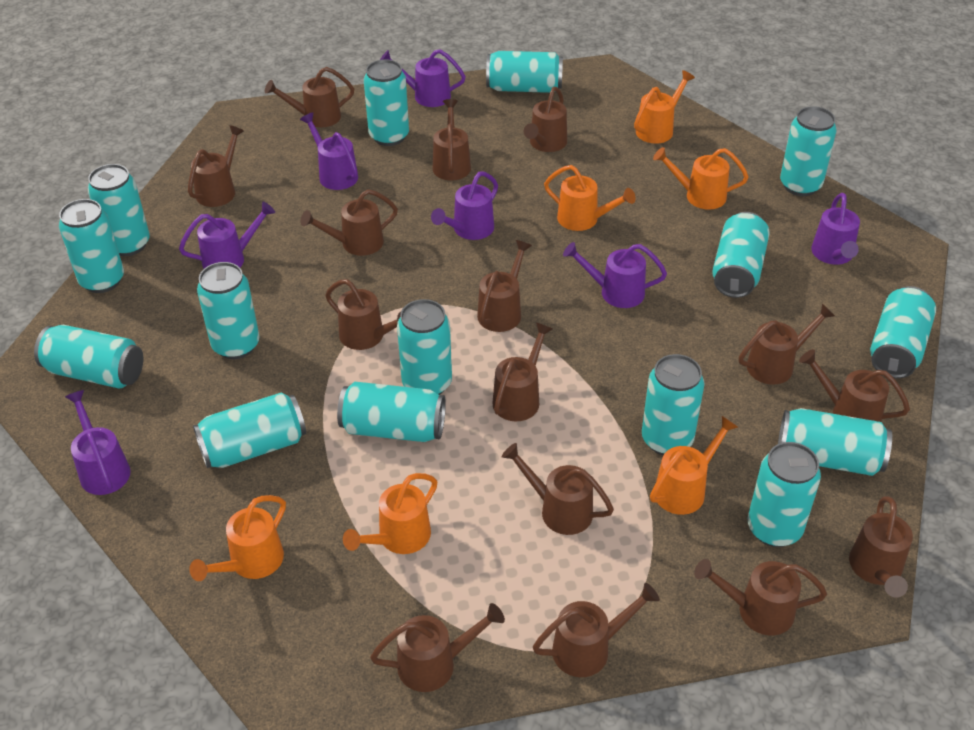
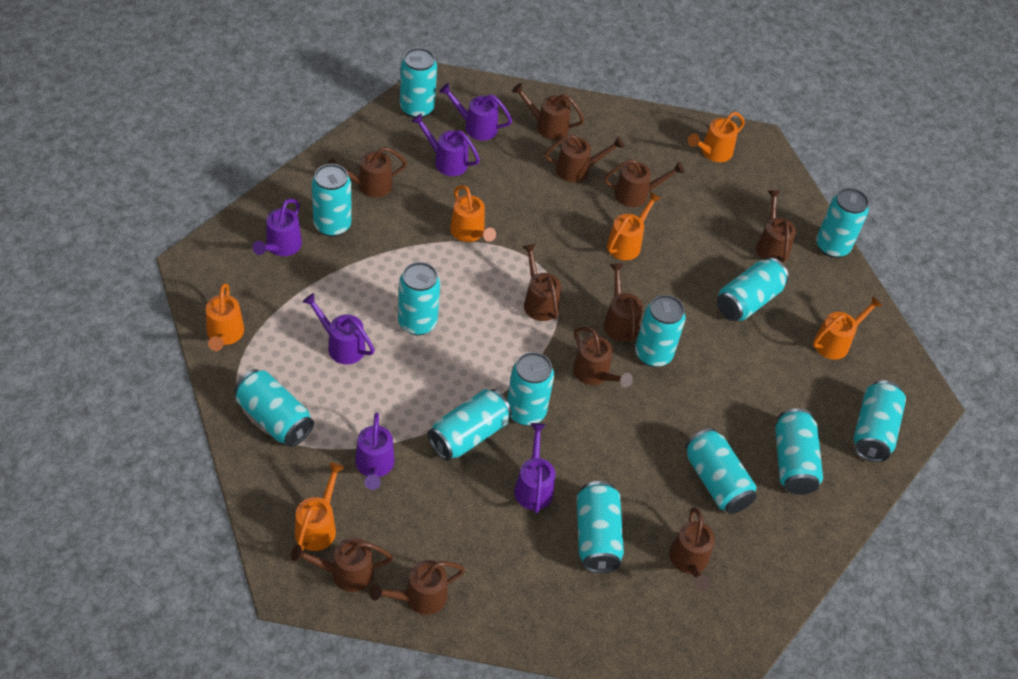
brown watering can: 15 -> 11
purple watering can: 7 -> 6
turquoise can: 15 -> 13

